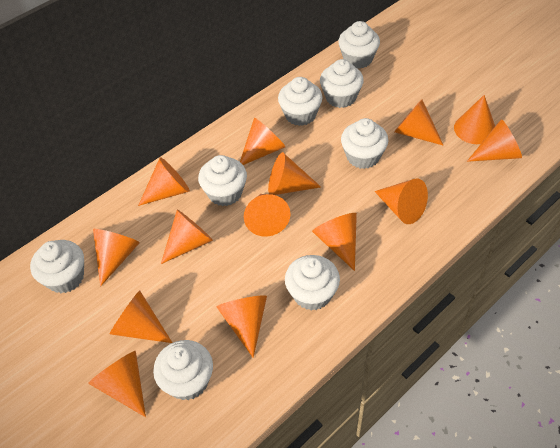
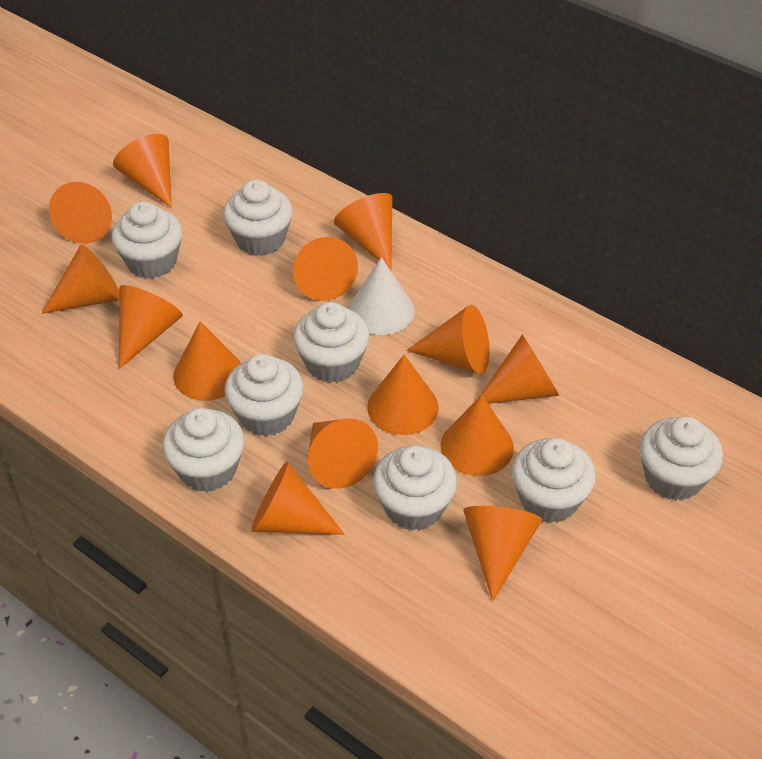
white cone: 0 -> 1

